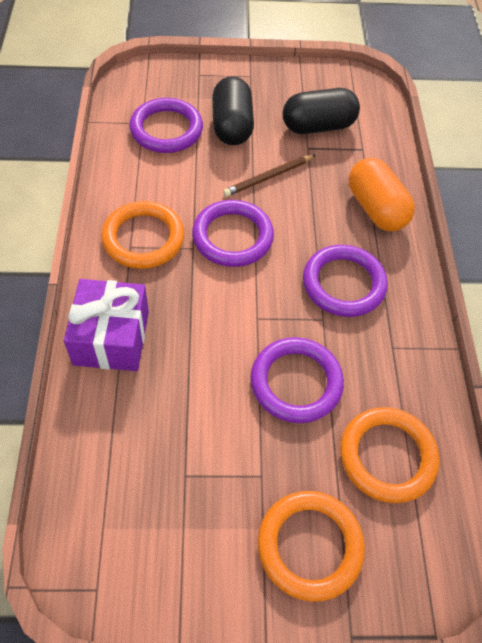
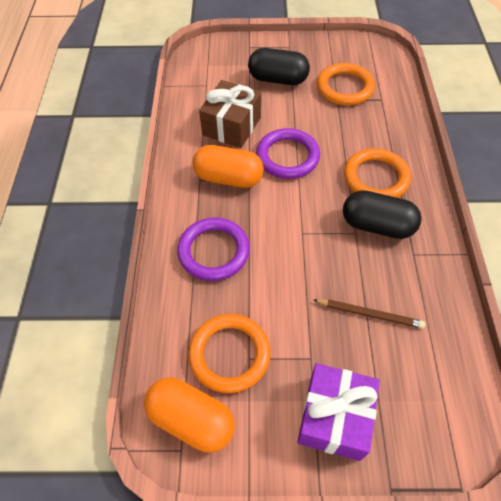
brown gift: 0 -> 1
orange capsule: 1 -> 2
purple ring: 4 -> 2

